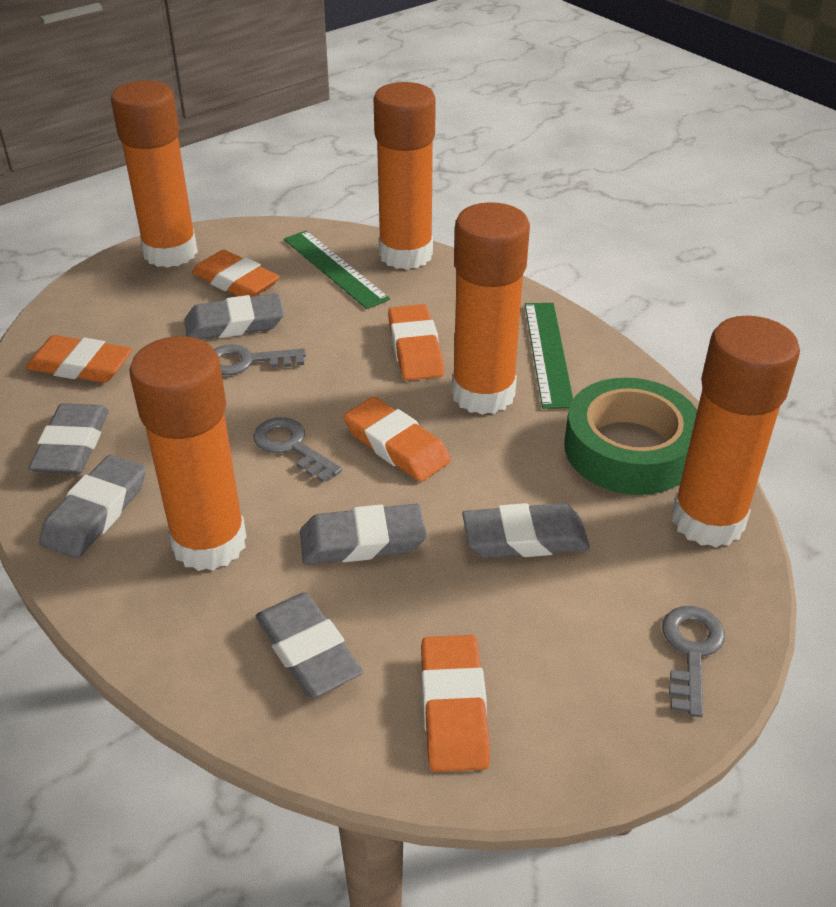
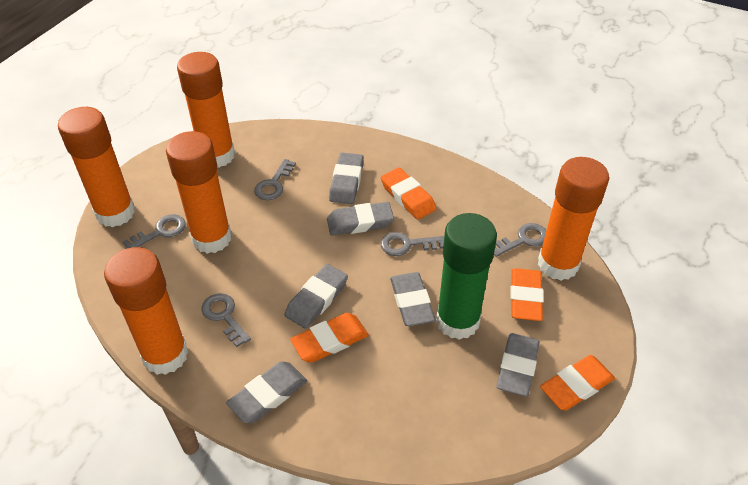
green glue stick: 0 -> 1
green ruler: 2 -> 0
green tape: 1 -> 0
grey key: 3 -> 5
orange eraser: 5 -> 4

